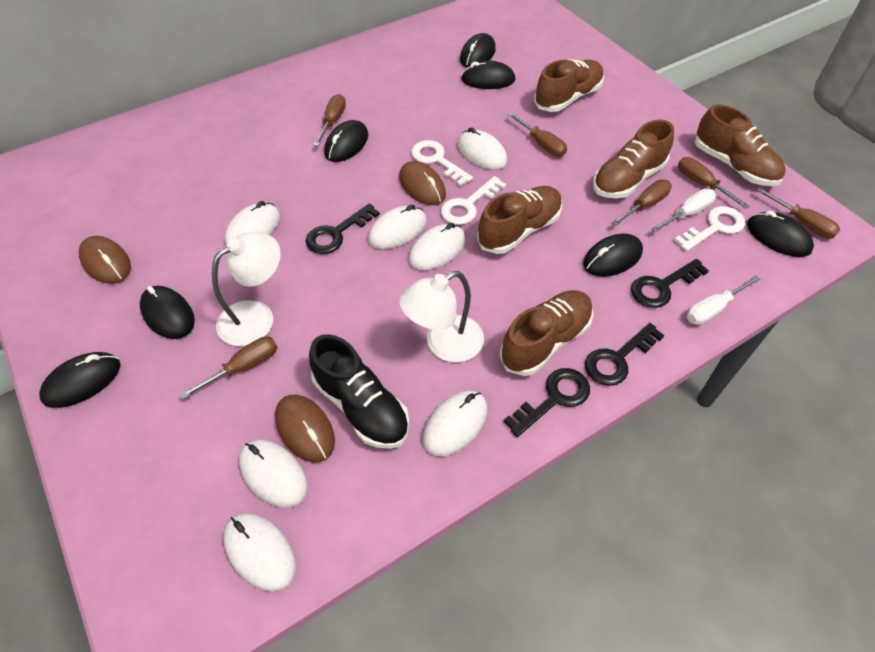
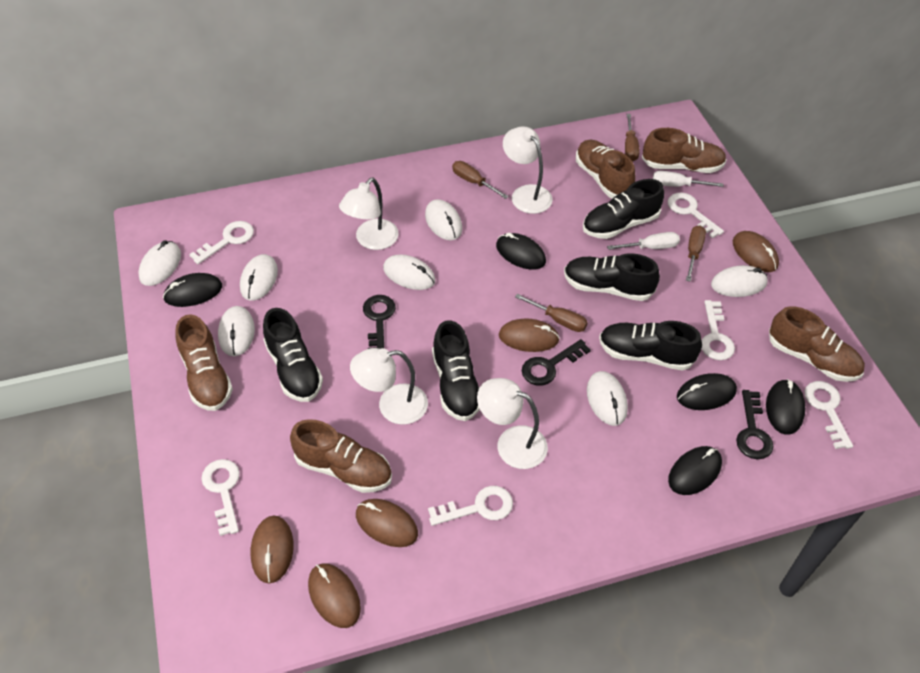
black key: 4 -> 3
black mouse: 7 -> 5
black shoe: 1 -> 5
brown mouse: 3 -> 5
brown screwdriver: 6 -> 4
white key: 3 -> 6
white lamp: 2 -> 4

